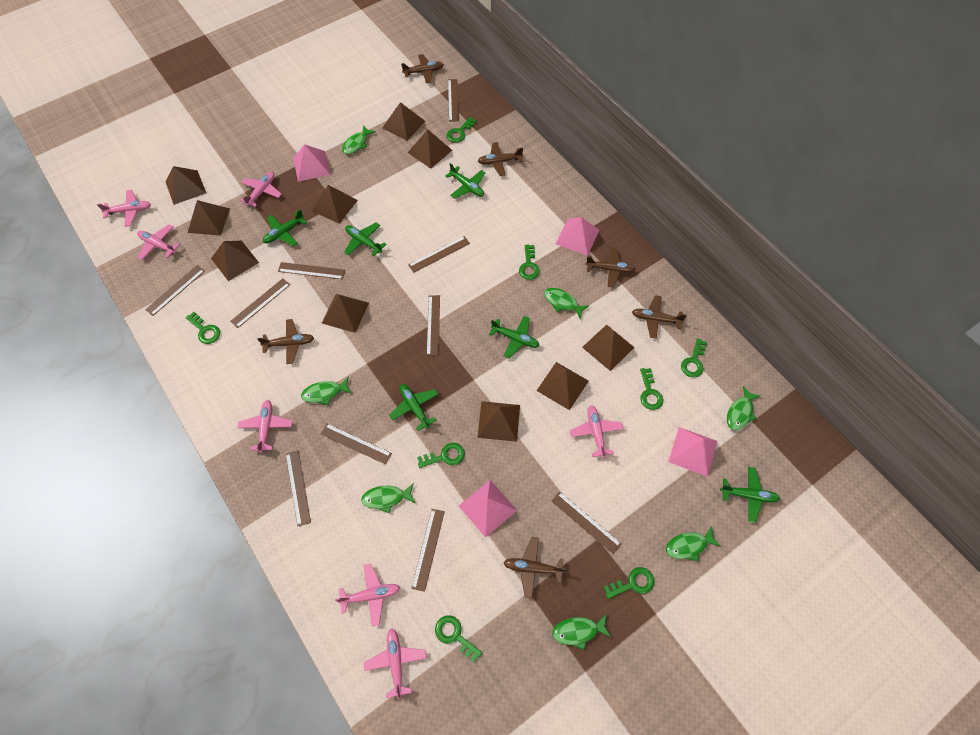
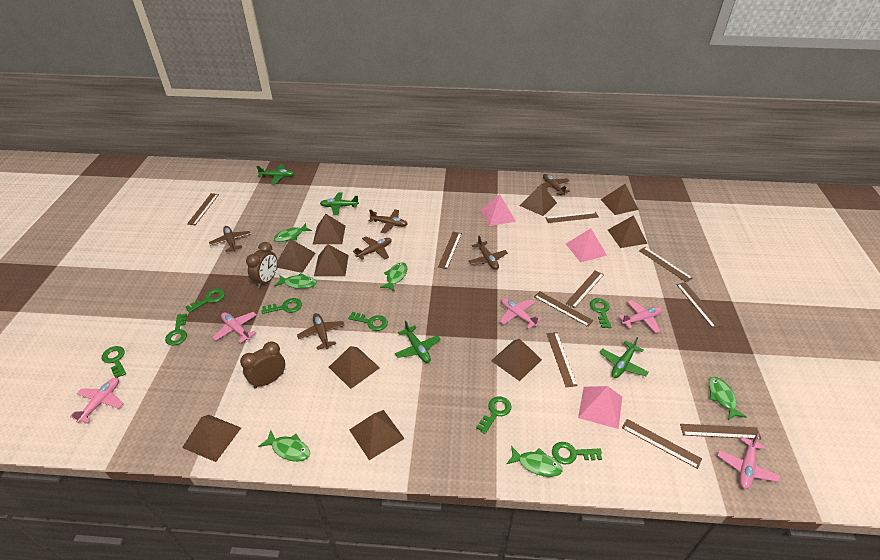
brown clock: 0 -> 2
green fish: 7 -> 6
green plane: 6 -> 4
pink plane: 7 -> 5
pink pyramid: 4 -> 3

